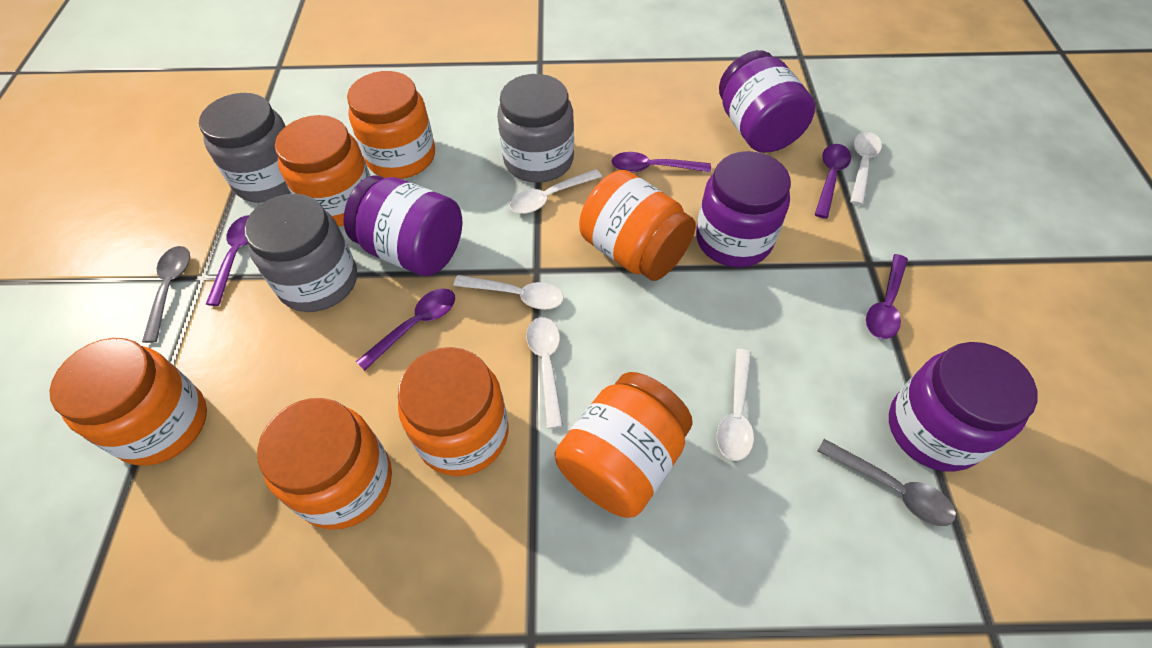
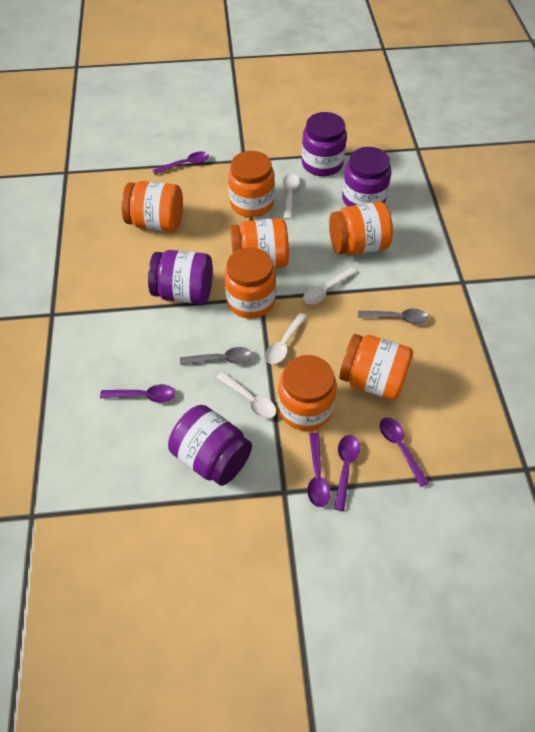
grey jar: 3 -> 0
white spoon: 5 -> 4

